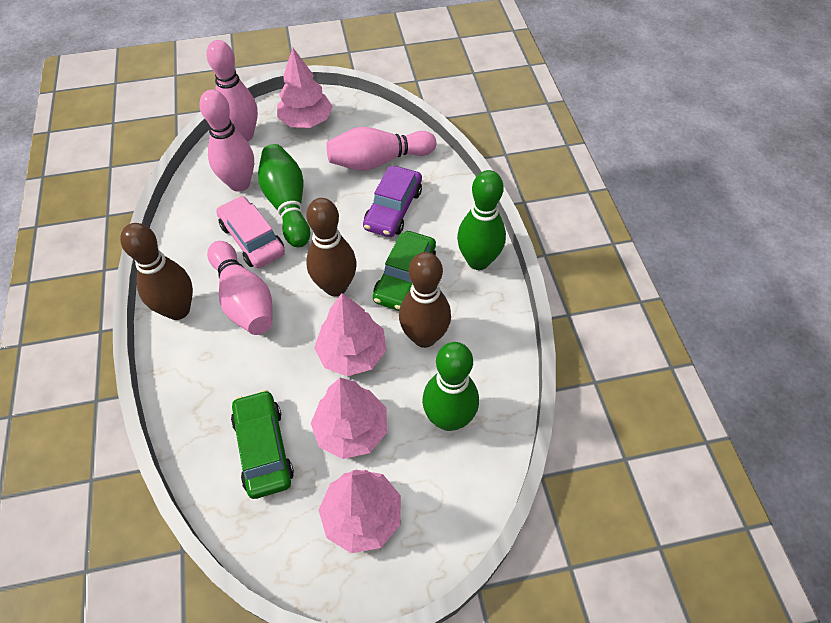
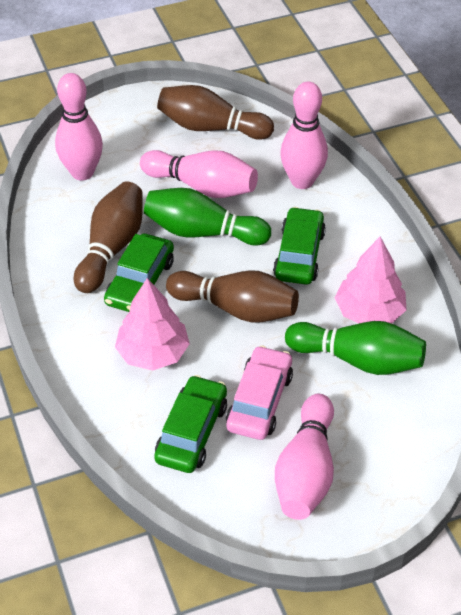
green bowling pin: 3 -> 2
green car: 2 -> 3
pink tree: 4 -> 2
purple car: 1 -> 0

